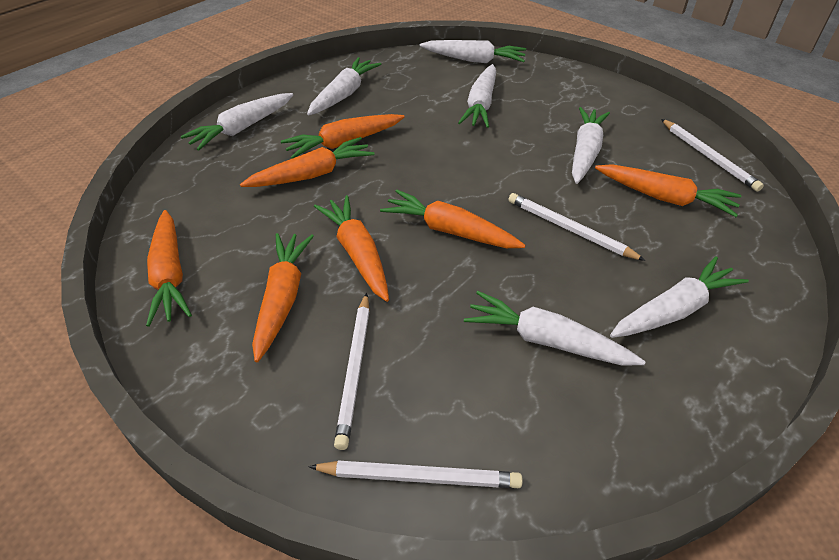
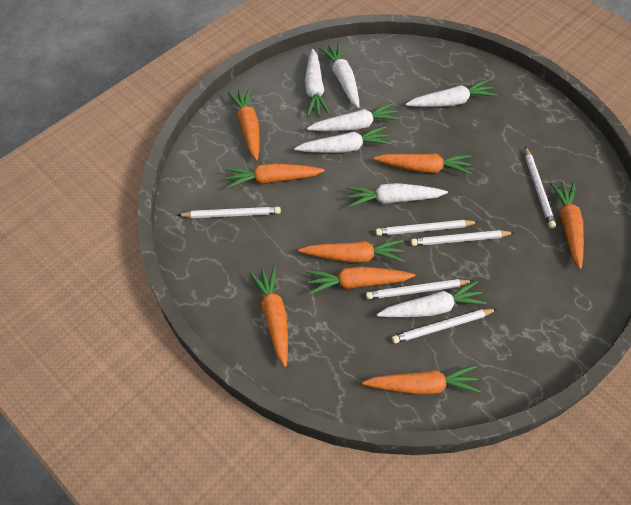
orange carrot: 7 -> 8
white pencil: 4 -> 6

